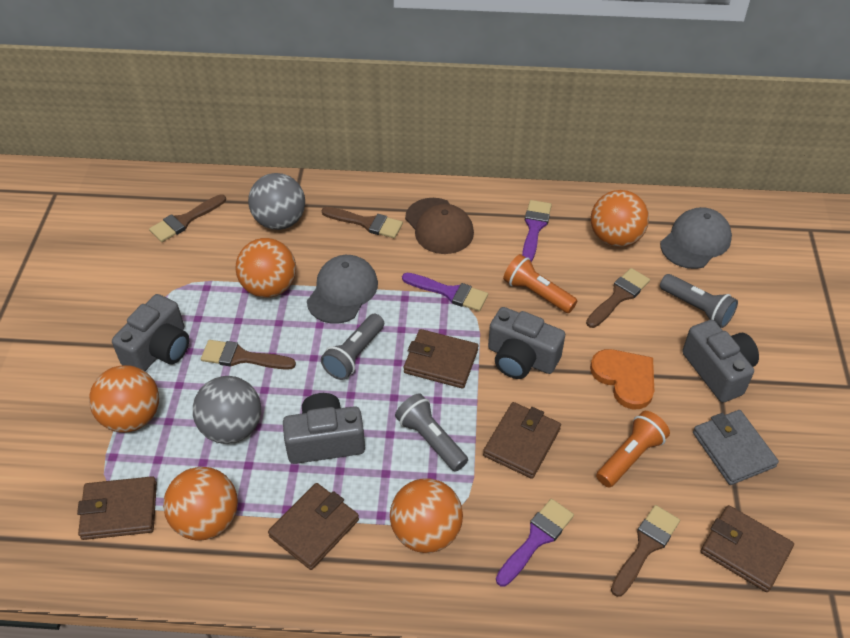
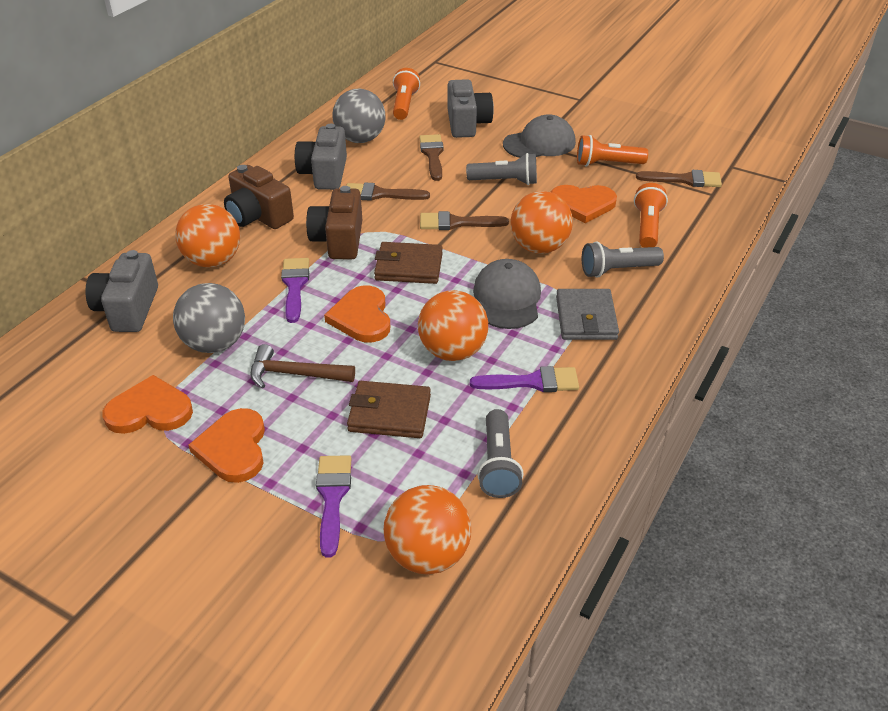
brown brush: 5 -> 4
brown camera: 0 -> 2
brown cap: 1 -> 0
brown hammer: 0 -> 1
brown wallet: 5 -> 2
grey camera: 4 -> 3
orange ball: 5 -> 4
orange flashlight: 2 -> 3
orange heart: 1 -> 4

